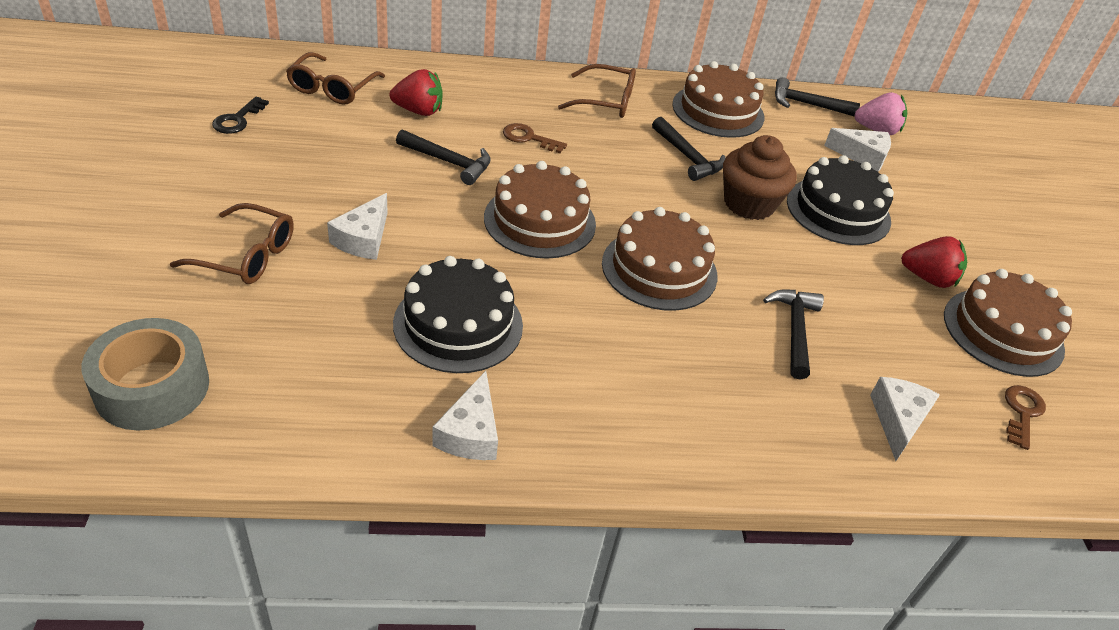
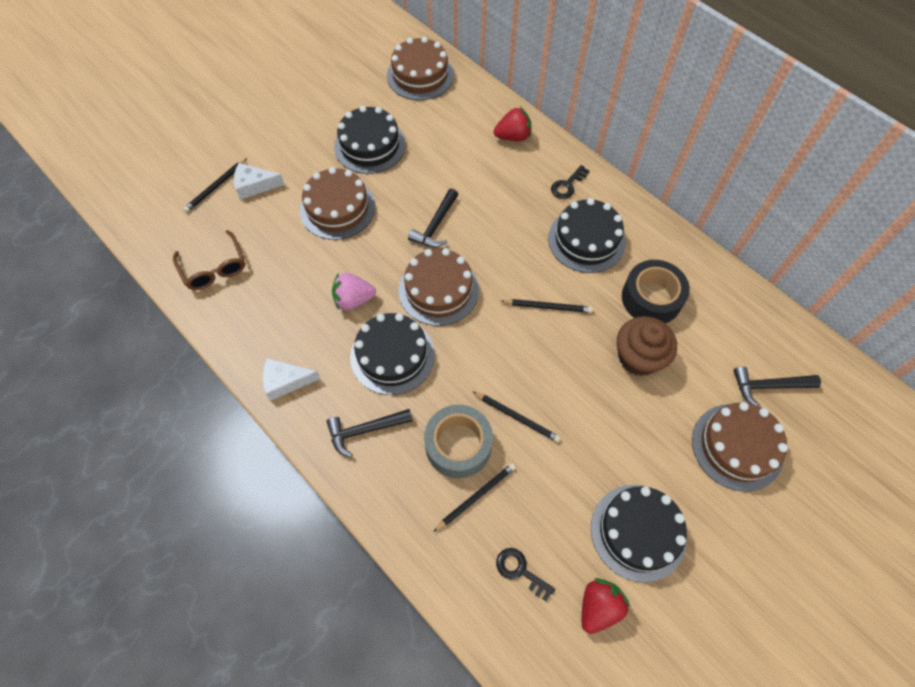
black cake: 2 -> 4
black hammer: 4 -> 3
black key: 1 -> 2
black pencil: 0 -> 4
black tape: 0 -> 1
brown glasses: 3 -> 1
brown key: 2 -> 0
white cheese: 4 -> 2

